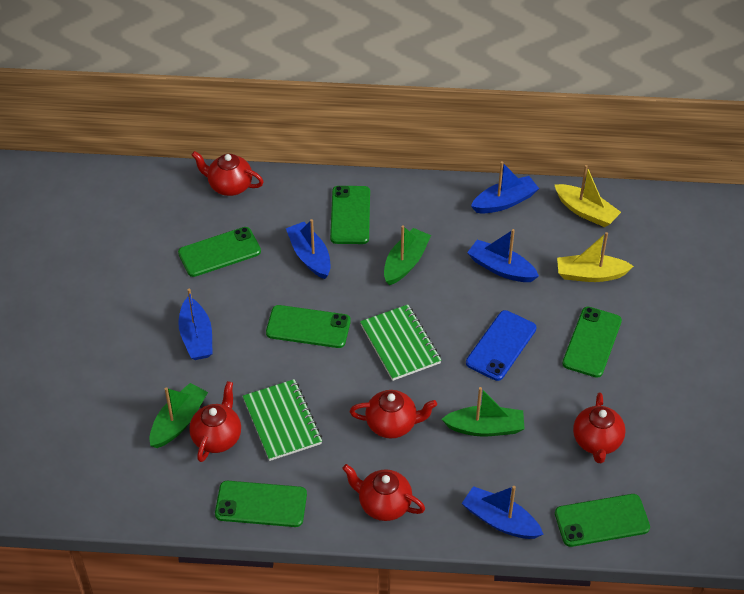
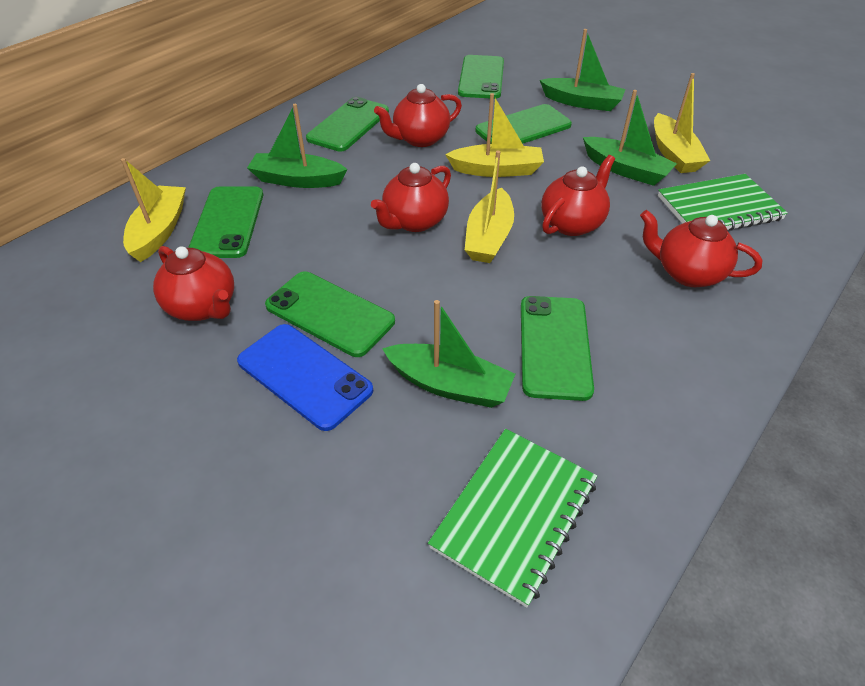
blue boat: 5 -> 0
green boat: 3 -> 4
yellow boat: 2 -> 4

